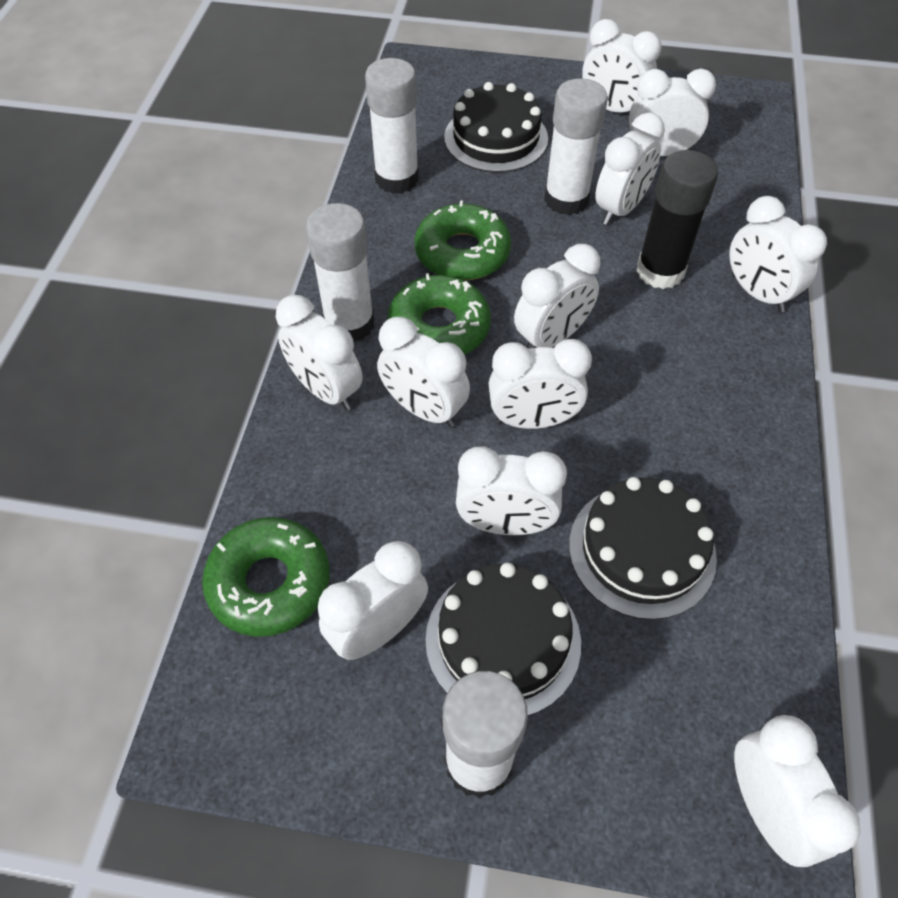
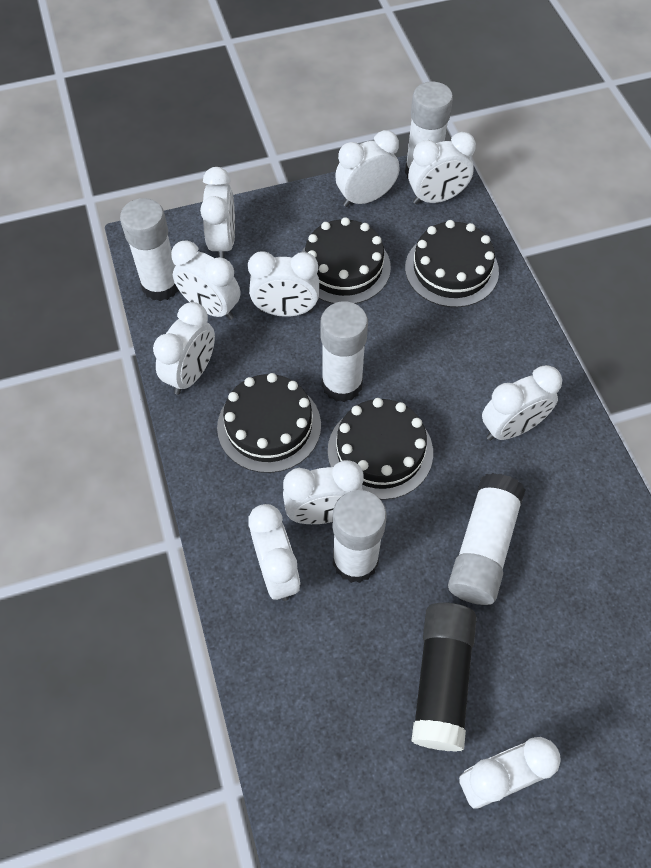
black cake: 3 -> 4
green donut: 3 -> 0
white clock: 11 -> 10
white glue stick: 4 -> 5

